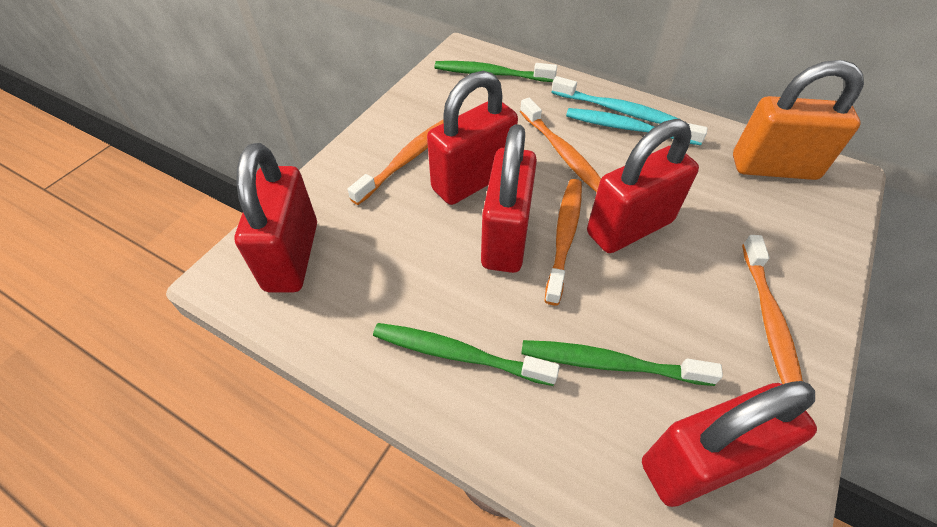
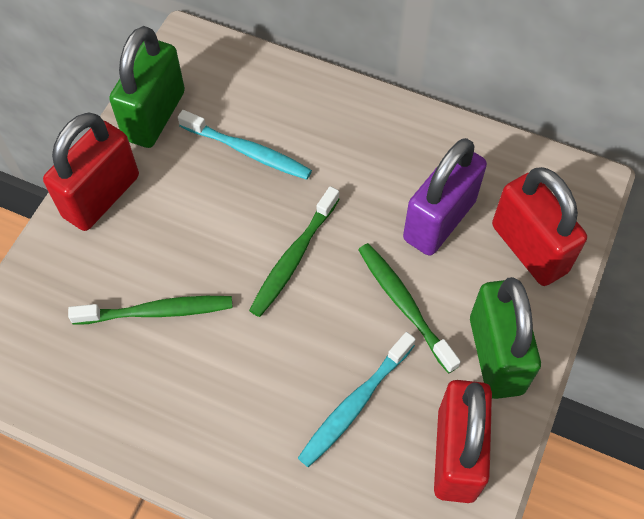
green padlock: 0 -> 2
orange padlock: 1 -> 0
orange toothbrush: 4 -> 0
purple padlock: 0 -> 1
red padlock: 5 -> 3

